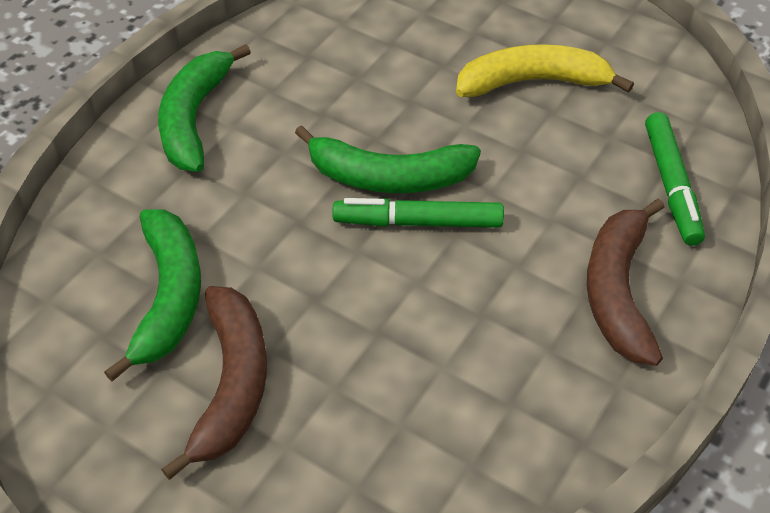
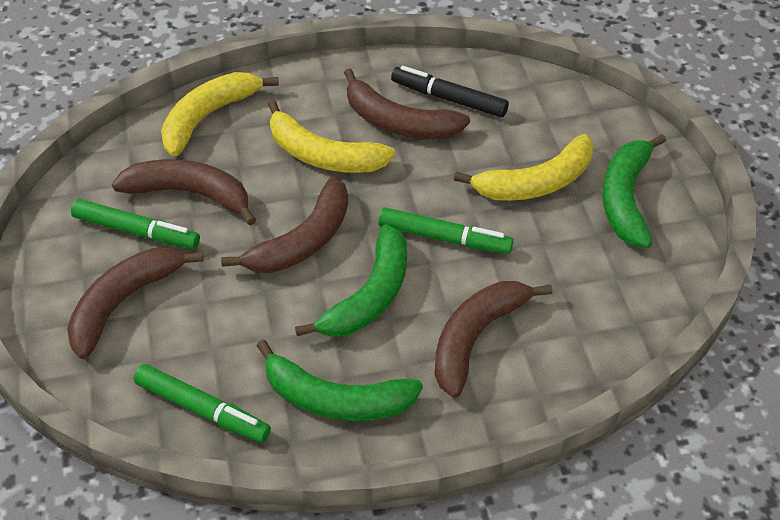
black marker: 0 -> 1
brown banana: 2 -> 5
green marker: 2 -> 3
yellow banana: 1 -> 3

